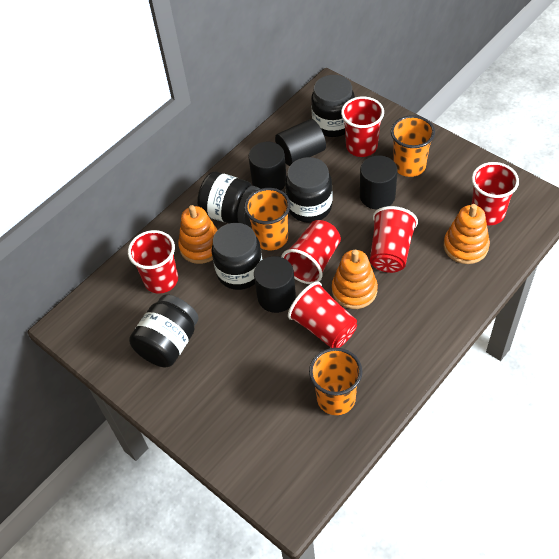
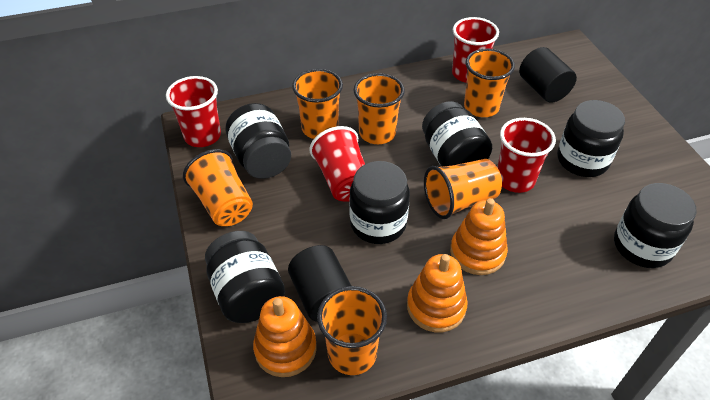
black cylinder: 4 -> 2
black jar: 5 -> 6
orange cup: 3 -> 6
red cup: 6 -> 4

